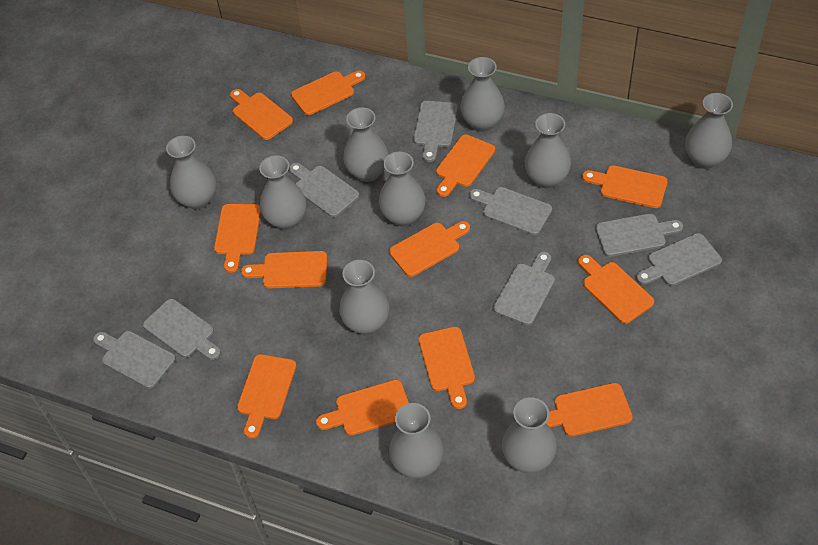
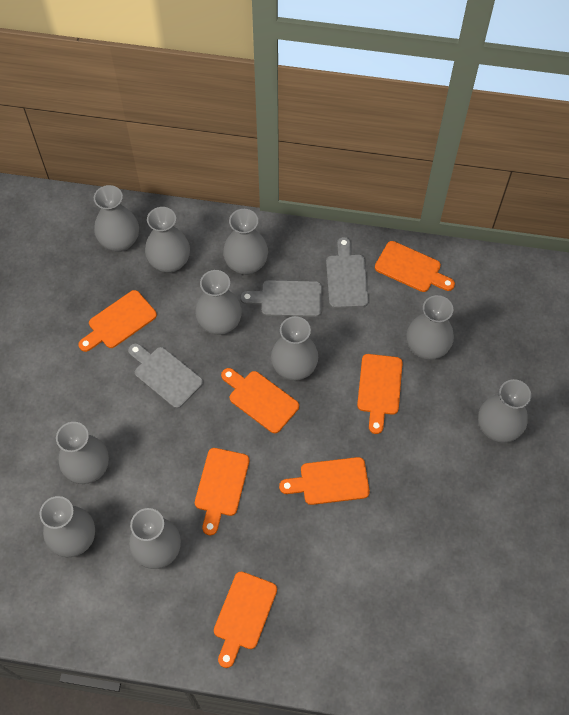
grey cutting board: 8 -> 3
orange cutting board: 12 -> 7

